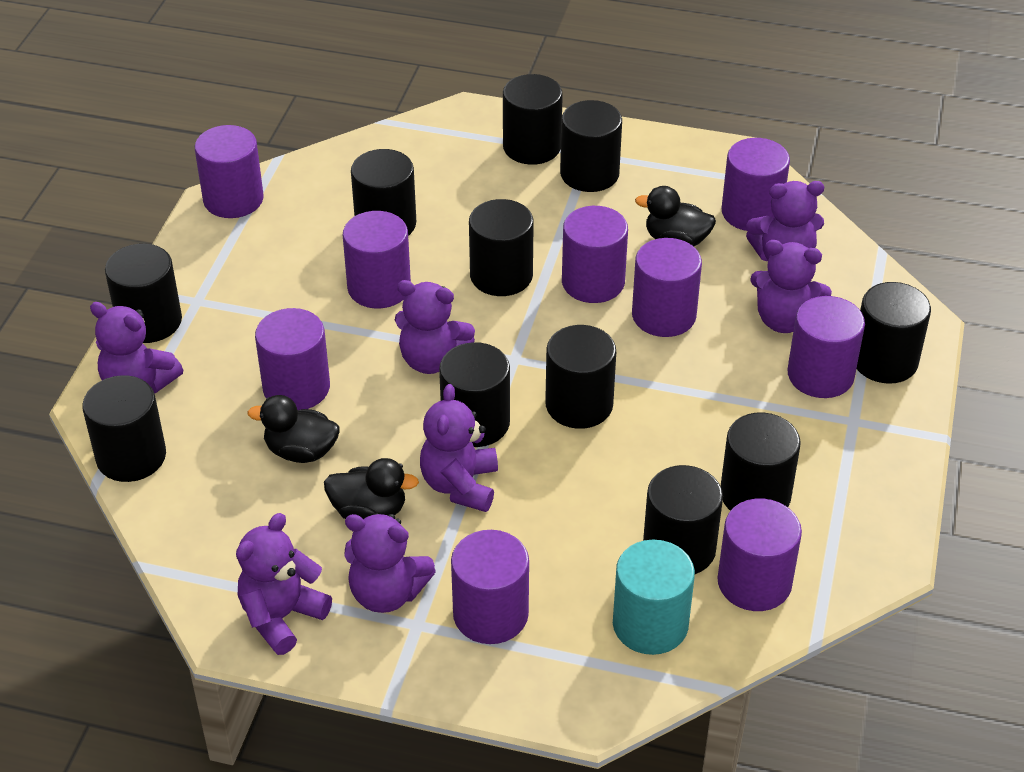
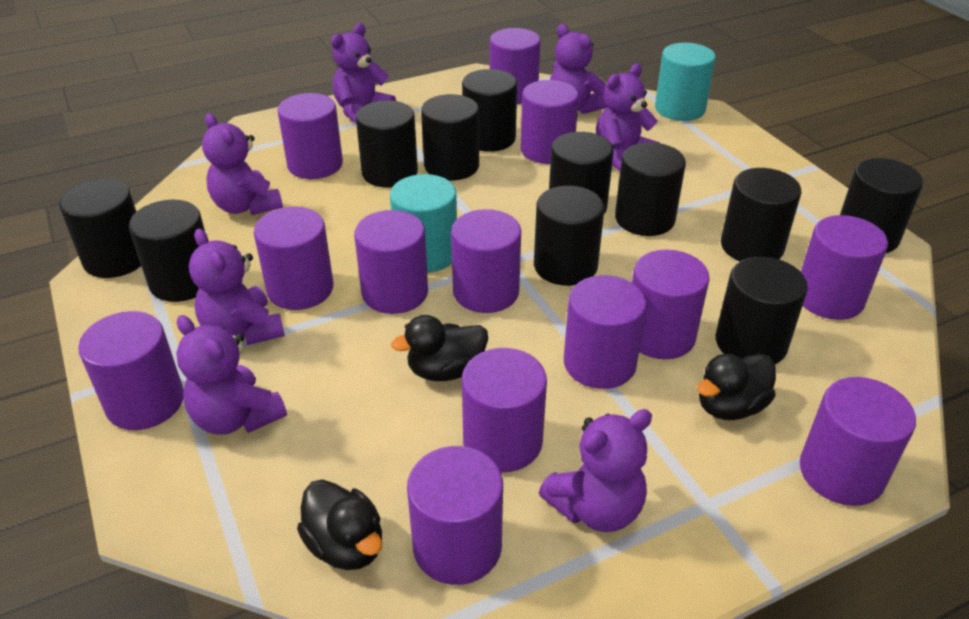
purple cylinder: 9 -> 13
turquoise cylinder: 1 -> 2

